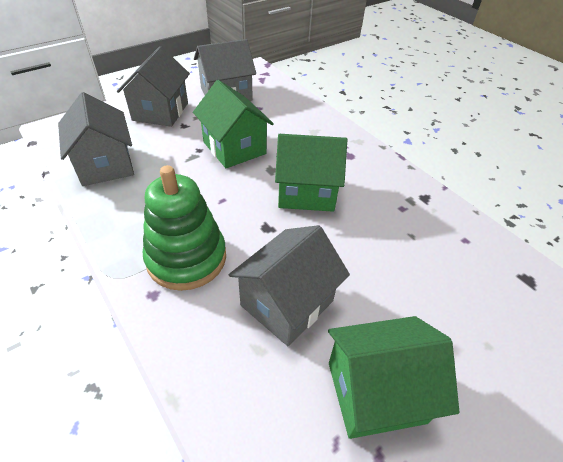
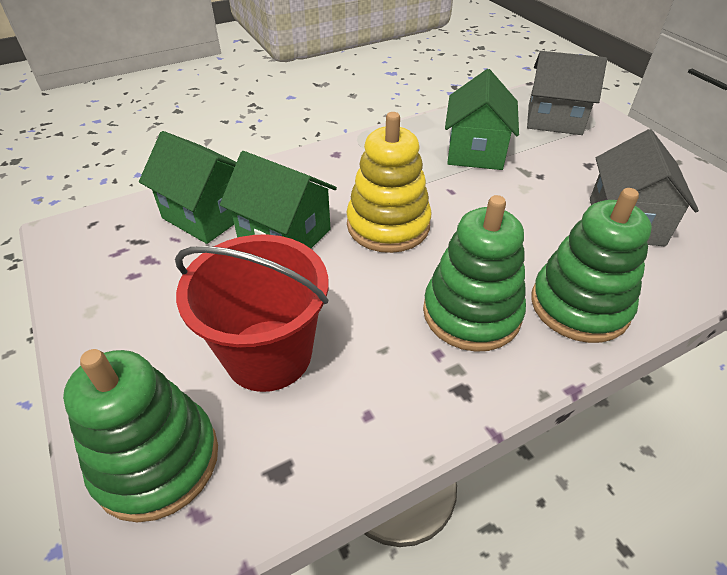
green stacking toy: 1 -> 3
grey house: 4 -> 2
red bucket: 0 -> 1
yellow stacking toy: 0 -> 1

